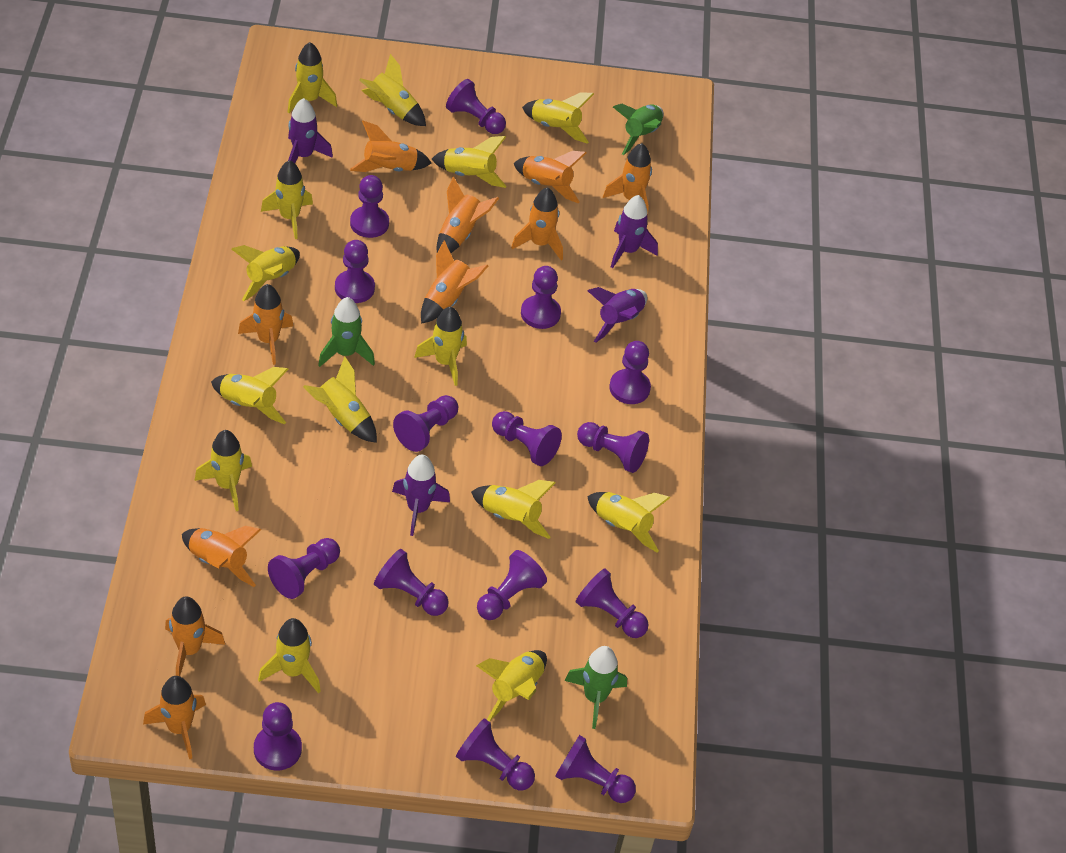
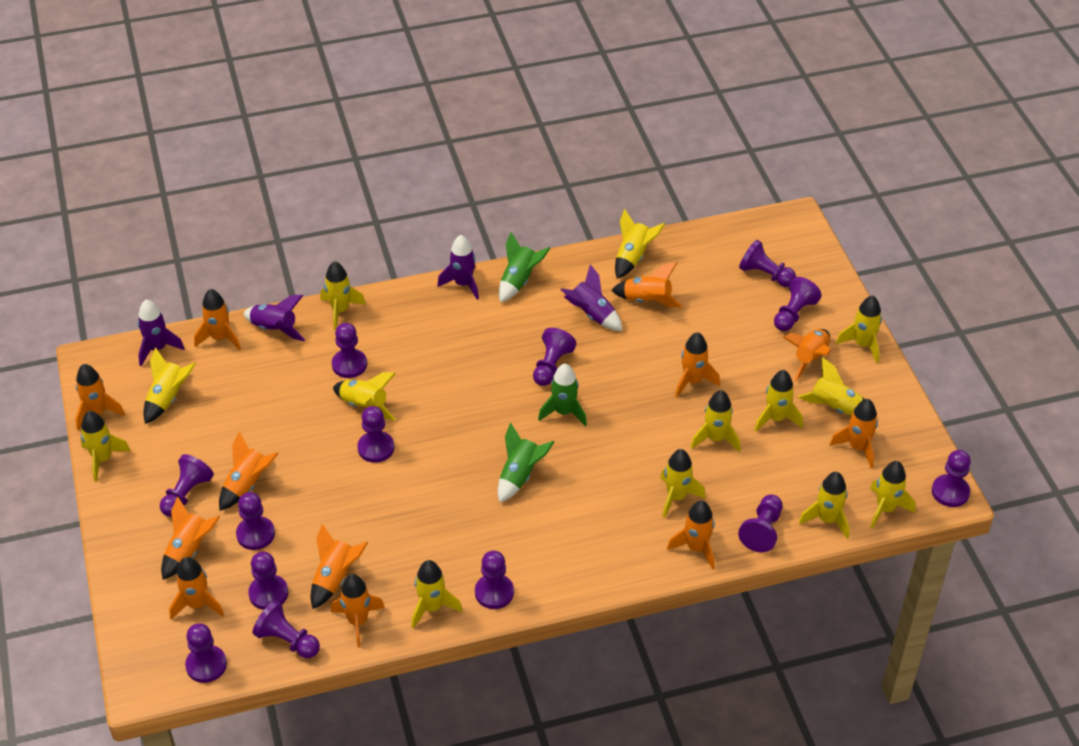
orange rocket: 10 -> 12
purple pawn: 15 -> 13
yellow rocket: 14 -> 13

